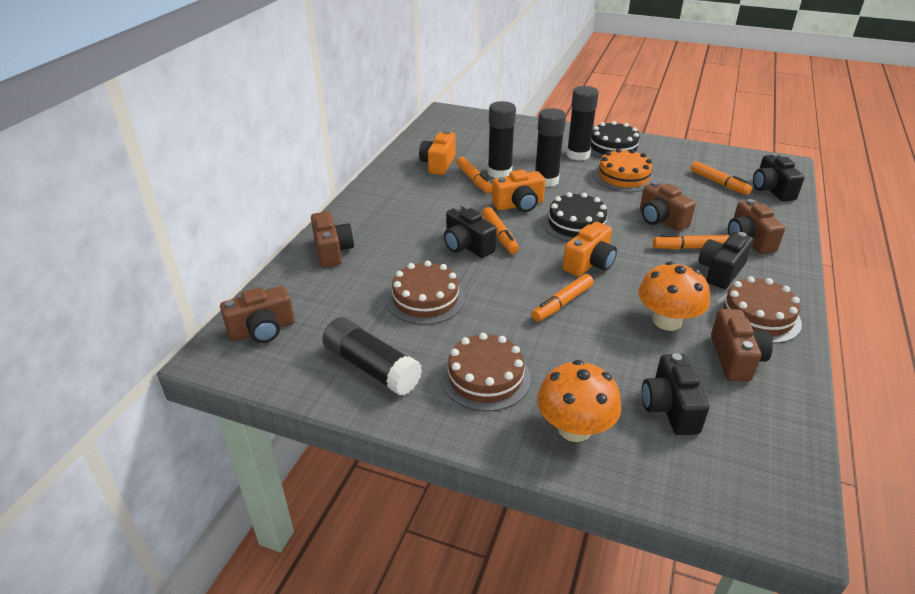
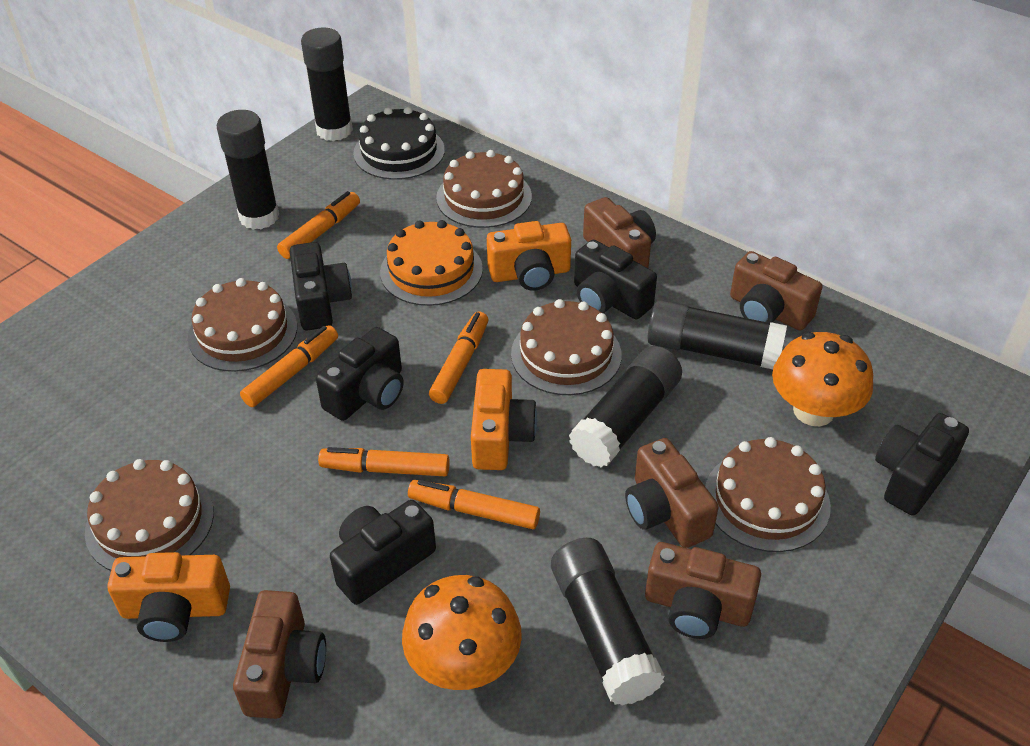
black cake: 2 -> 1
black camera: 4 -> 5
black glue stick: 4 -> 5
brown cake: 3 -> 5

